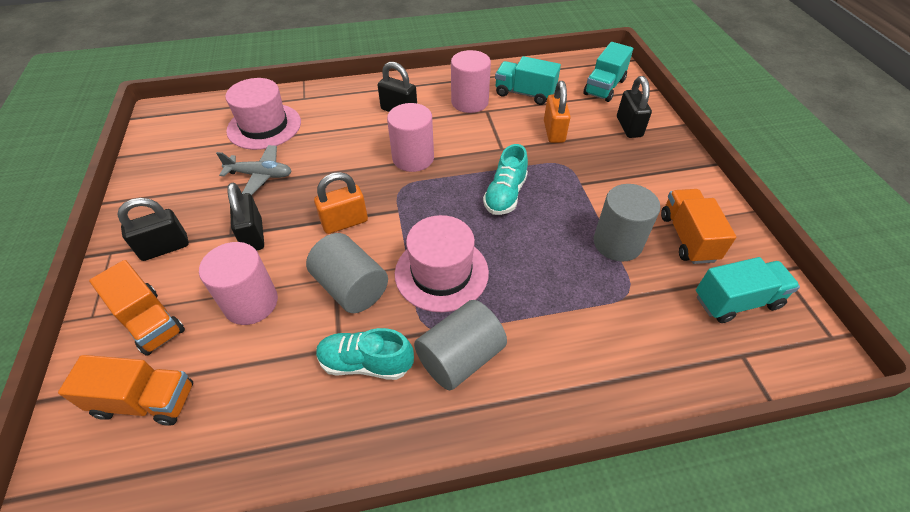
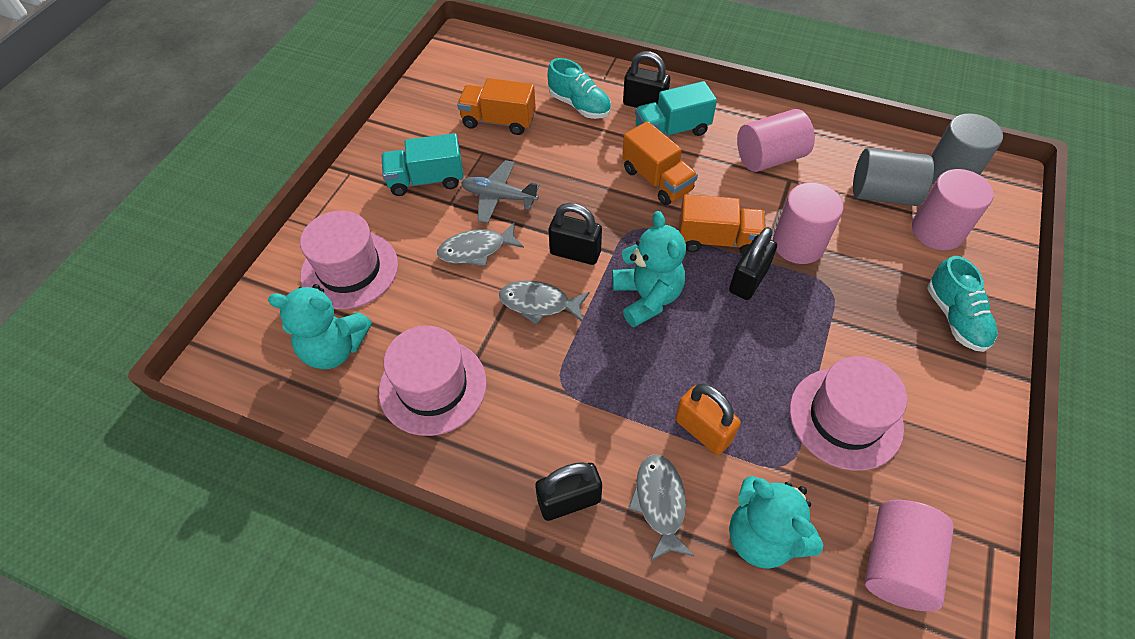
grey cylinder: 3 -> 2
grey fish: 0 -> 3
orange padlock: 2 -> 1
pink cylinder: 3 -> 4
pink hat: 2 -> 3
turquoise teddy bear: 0 -> 3
turquoise truck: 3 -> 2

